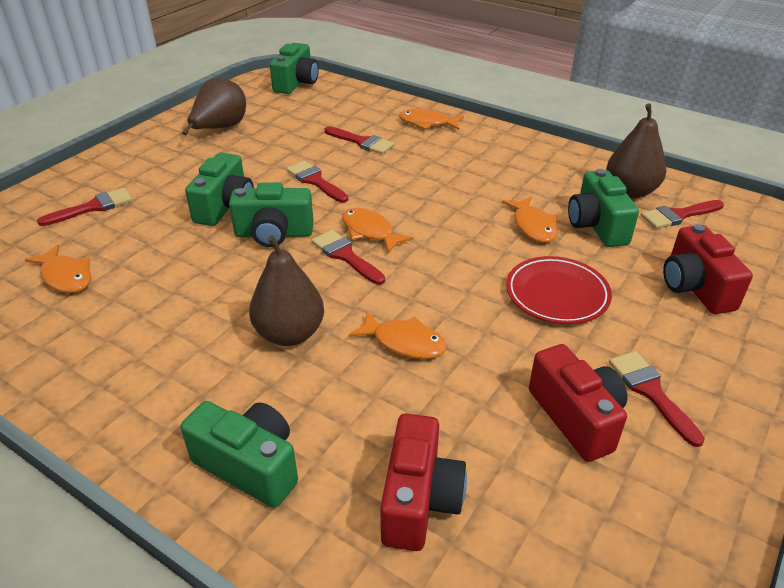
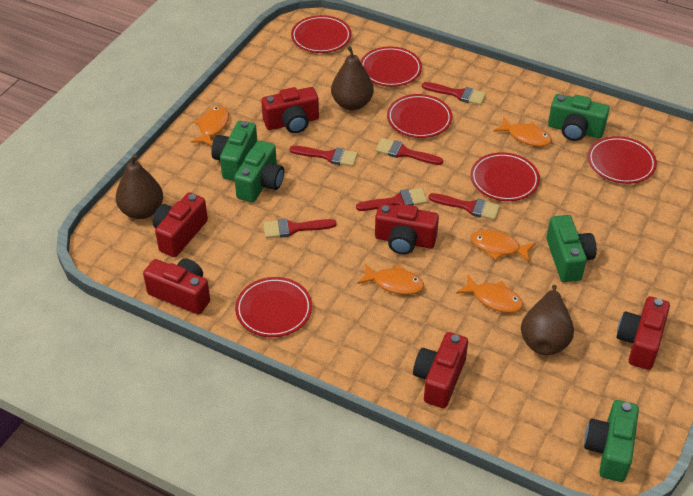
red camera: 3 -> 6
red plate: 1 -> 6

